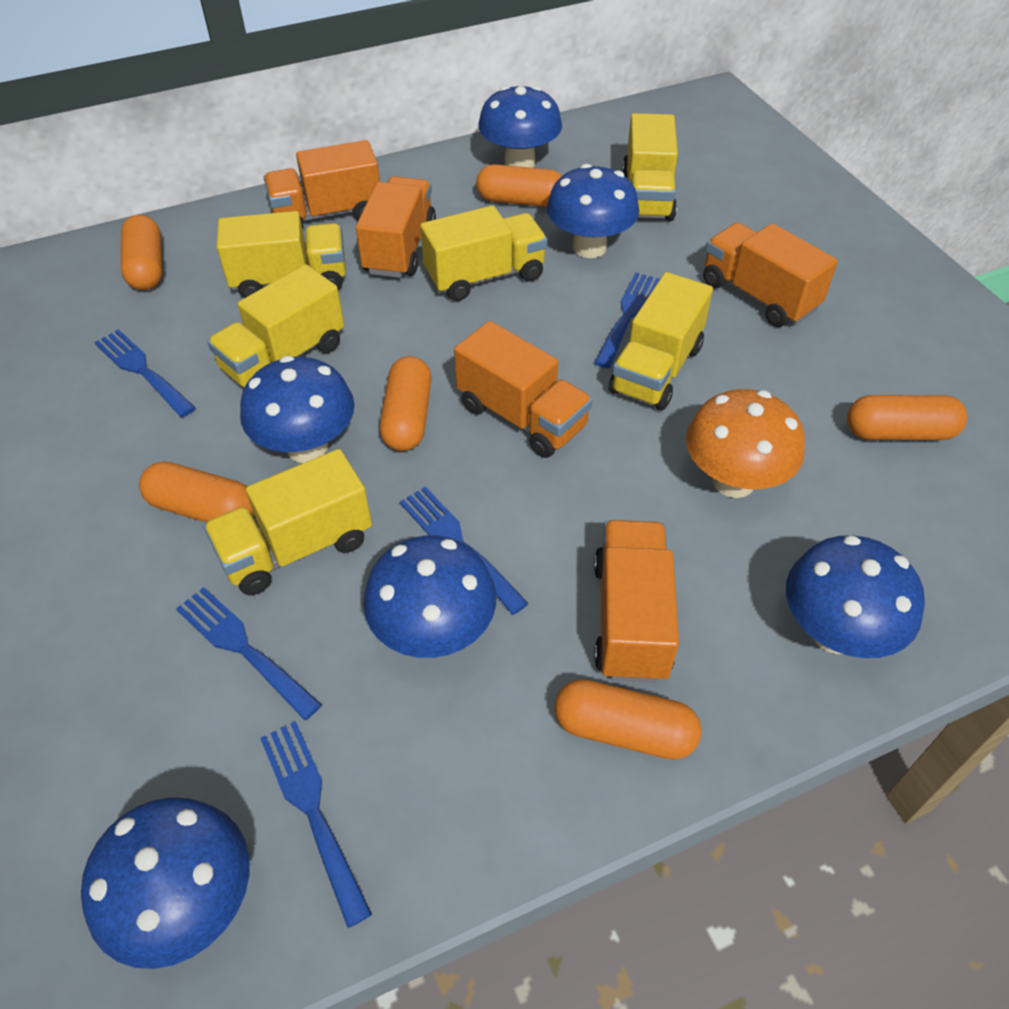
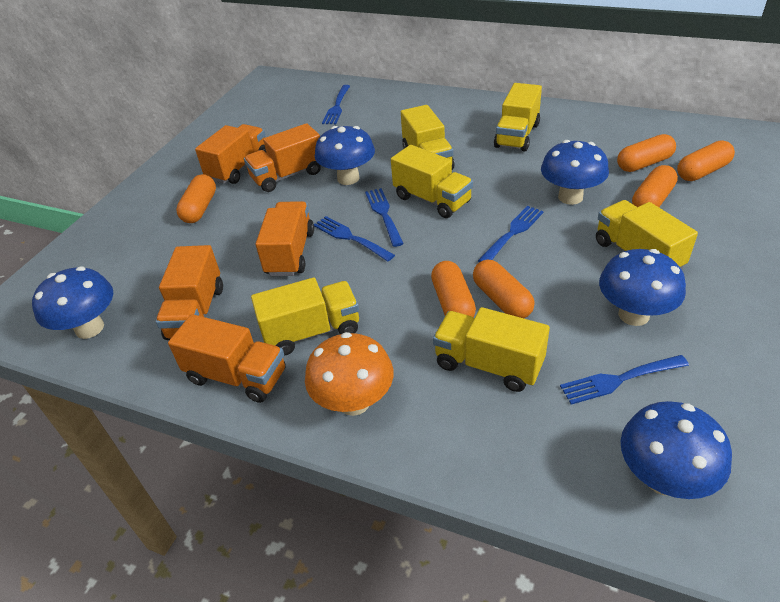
blue mushroom: 6 -> 5

